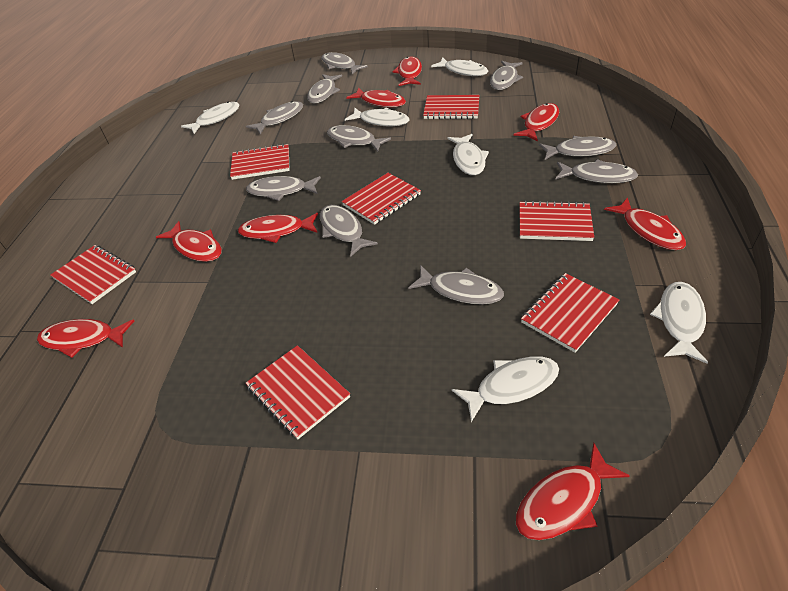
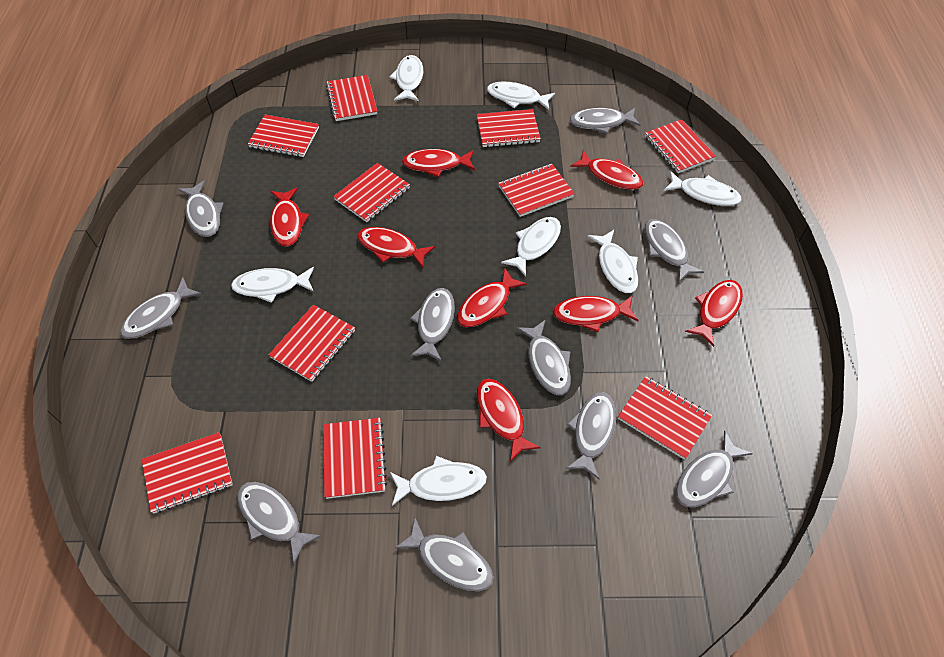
red notebook: 7 -> 10
white fish: 6 -> 7

